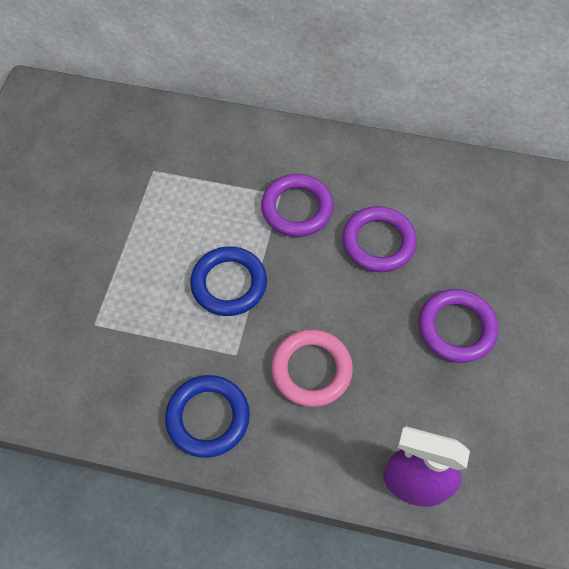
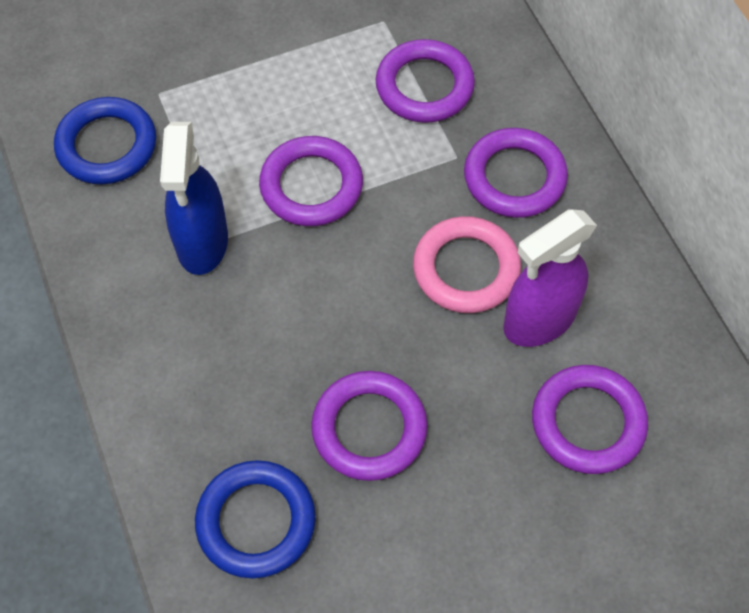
blue spray bottle: 0 -> 1
purple ring: 3 -> 5

